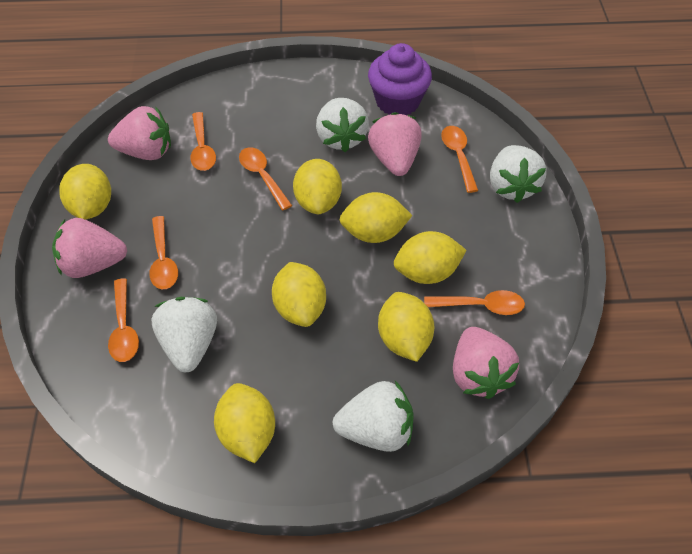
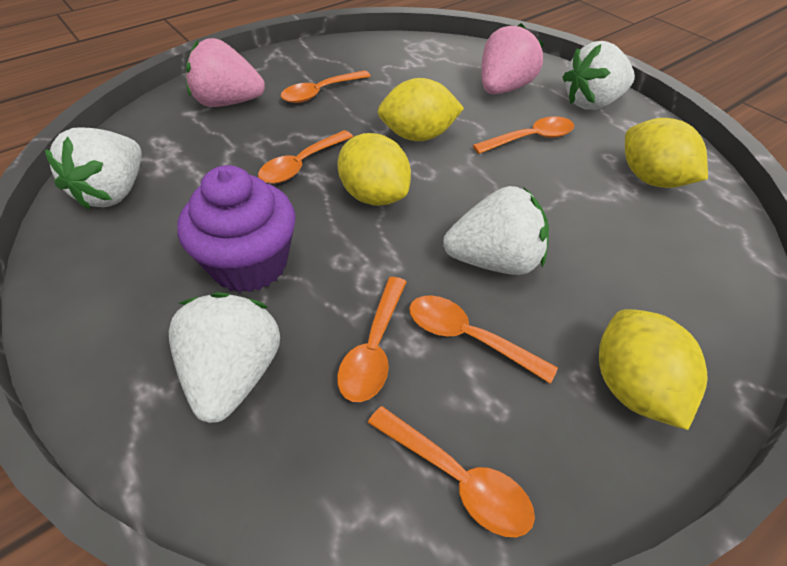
pink strawberry: 4 -> 2
yellow lemon: 7 -> 4

